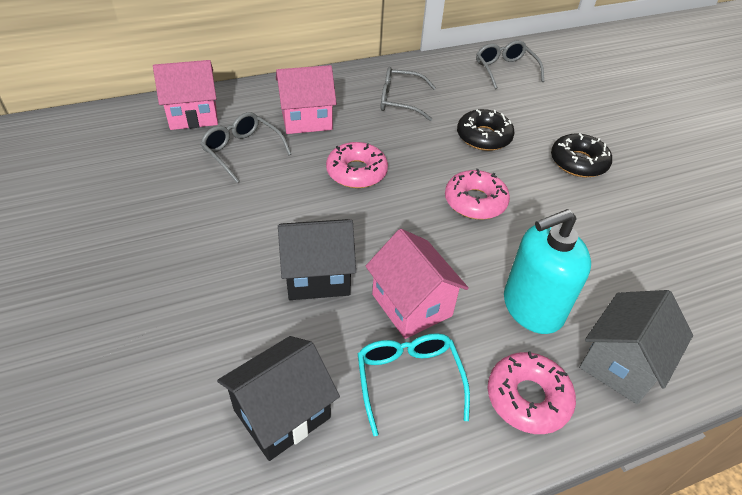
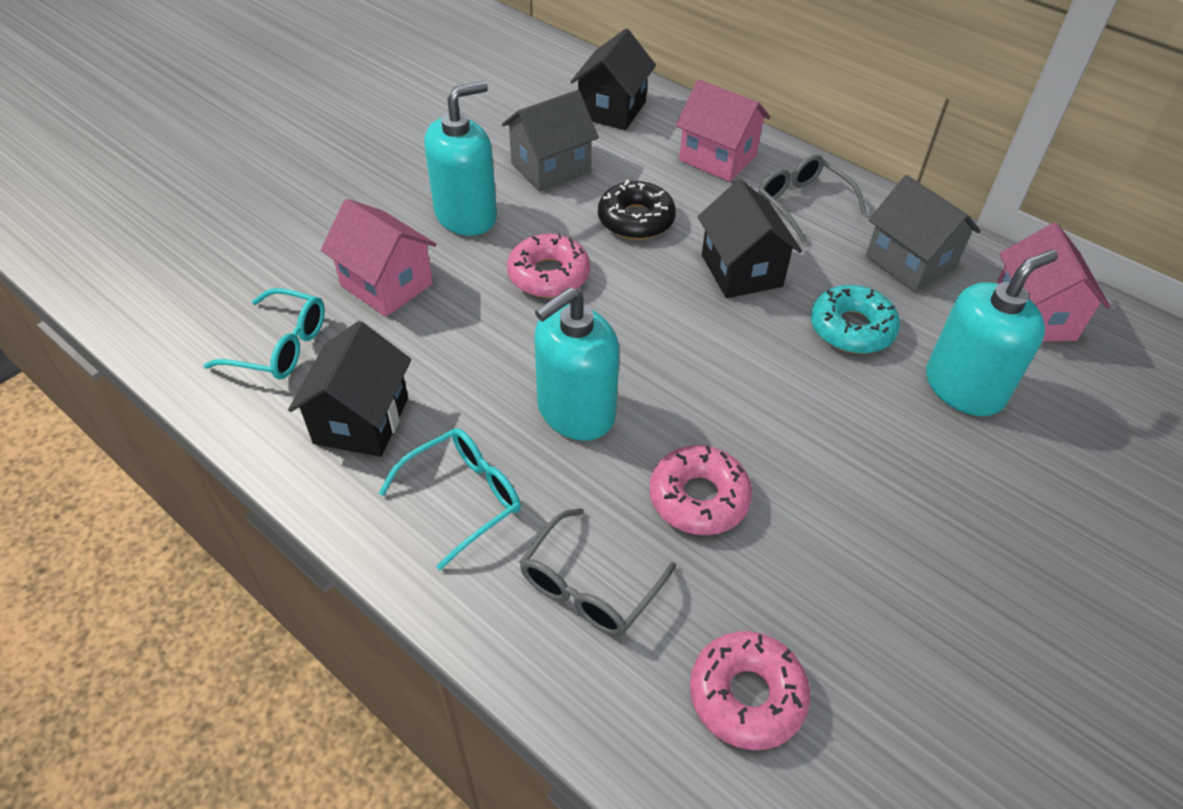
black donut: 2 -> 1
black house: 2 -> 3
grey glasses: 3 -> 2
grey house: 1 -> 2
turquoise donut: 0 -> 1
turquoise glasses: 1 -> 2
turquoise soap dispenser: 1 -> 3

